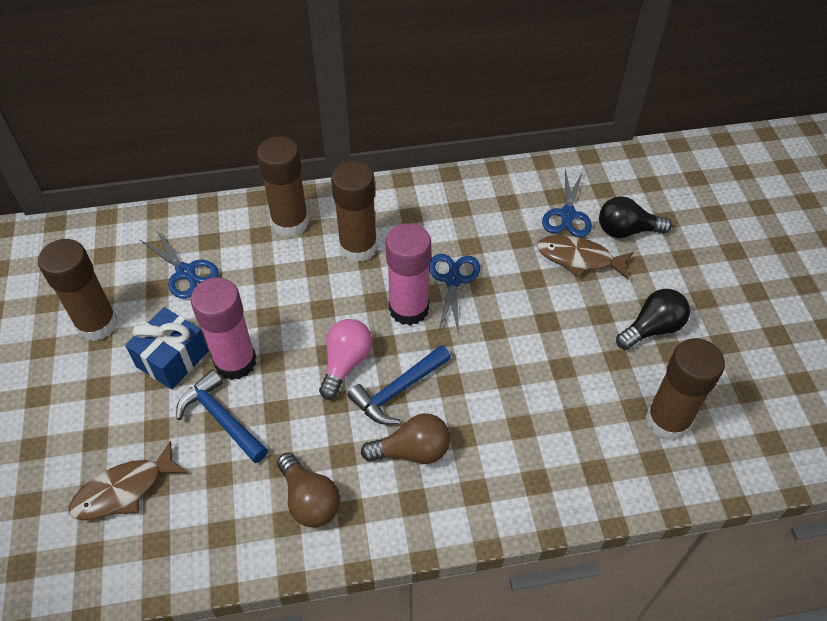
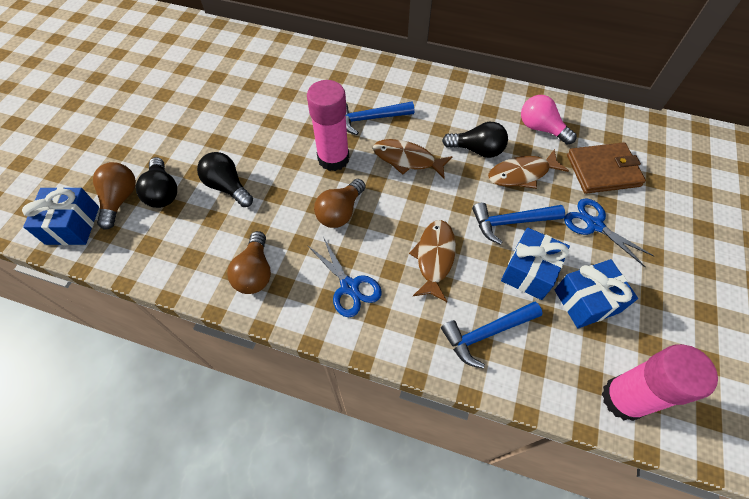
black light bulb: 2 -> 3
blue gift: 1 -> 3
blue hammer: 2 -> 3
blue scissors: 3 -> 2
brown fish: 2 -> 3
brown glue stick: 4 -> 0
brown light bulb: 2 -> 3
brown wallet: 0 -> 1

